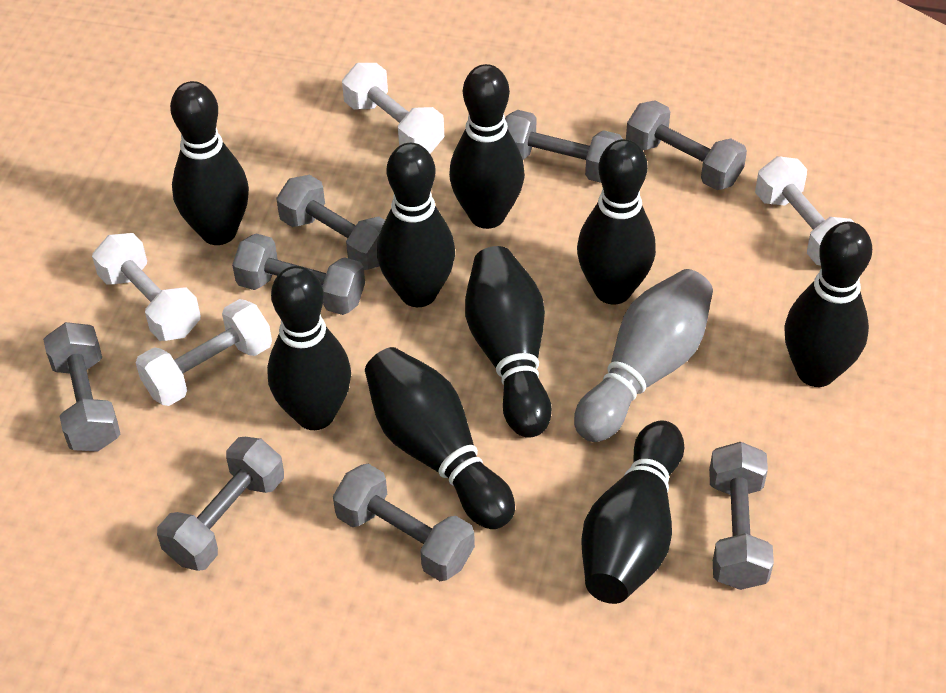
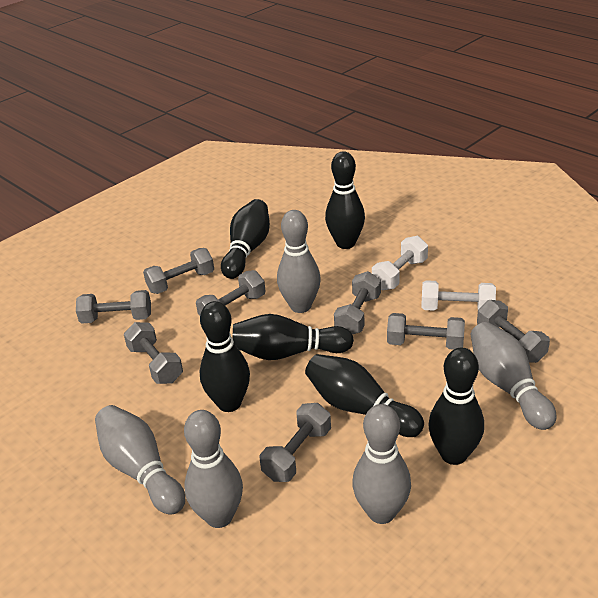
black bowling pin: 9 -> 6
grey bowling pin: 1 -> 5
white dumbbell: 4 -> 2

